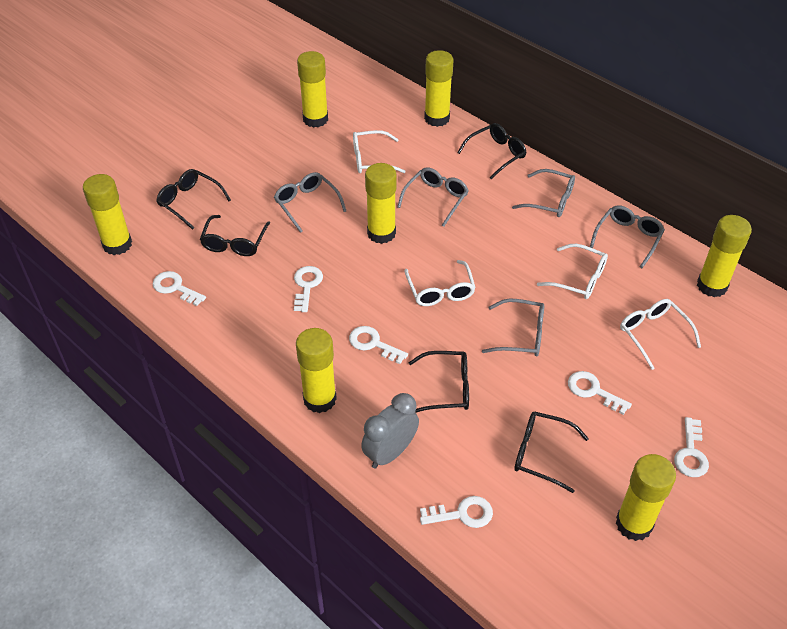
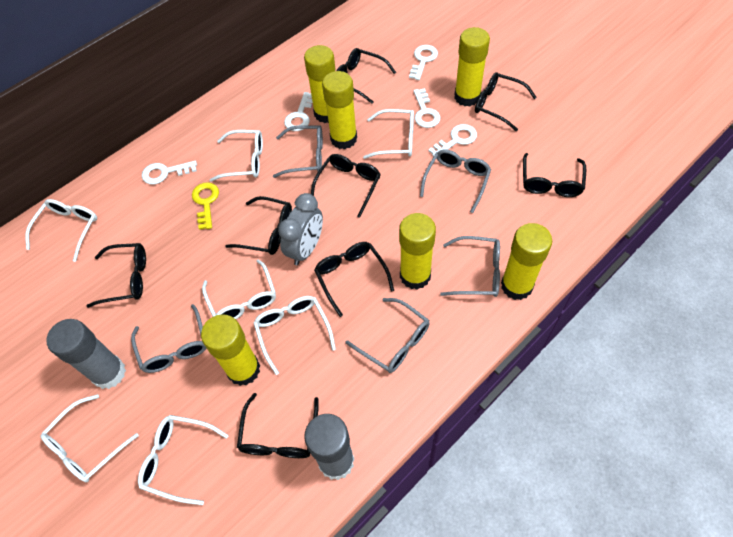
black glasses: 5 -> 8
grey glue stick: 0 -> 2
white glasses: 4 -> 7
white key: 6 -> 5
yellow glue stick: 7 -> 6
yellow key: 0 -> 1

